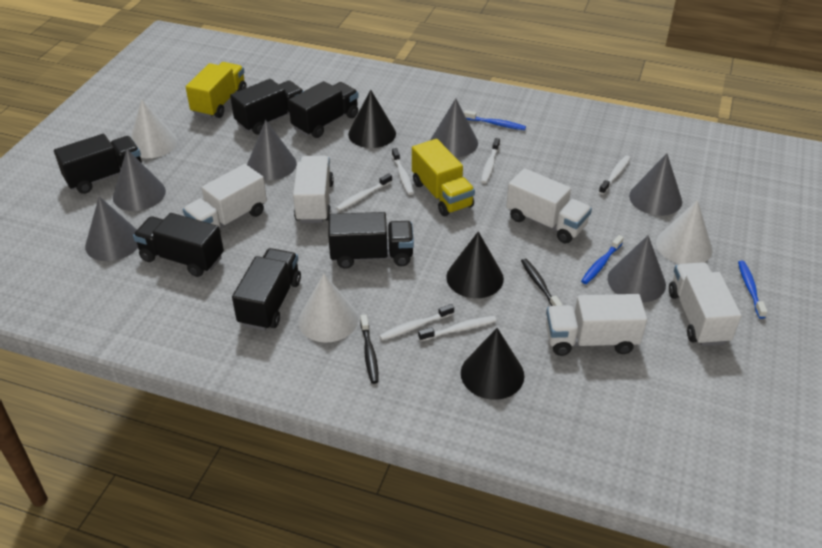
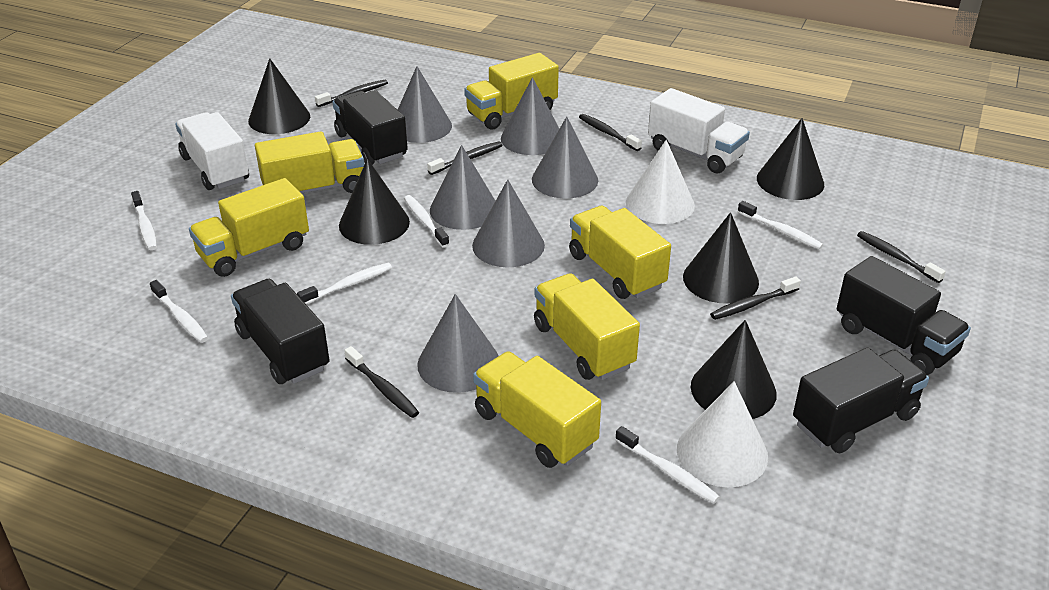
black cone: 3 -> 5
black toothbrush: 2 -> 6
black truck: 6 -> 4
blue toothbrush: 3 -> 0
white cone: 3 -> 2
white truck: 5 -> 2
yellow truck: 2 -> 6

